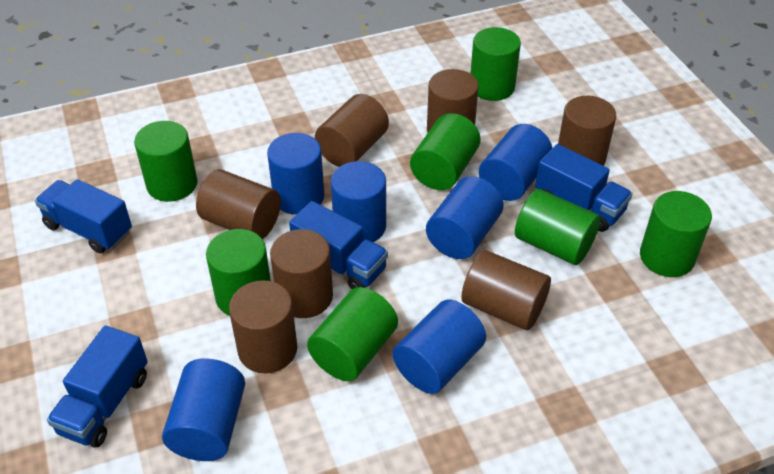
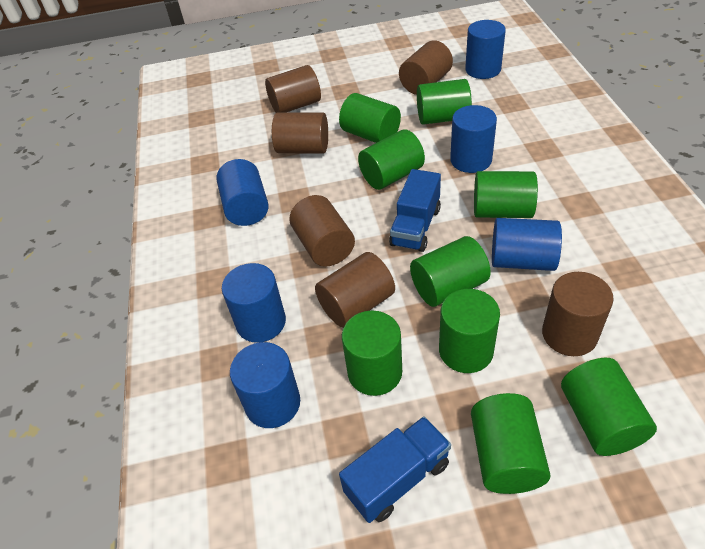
blue truck: 4 -> 2
brown cylinder: 7 -> 6
green cylinder: 7 -> 9

